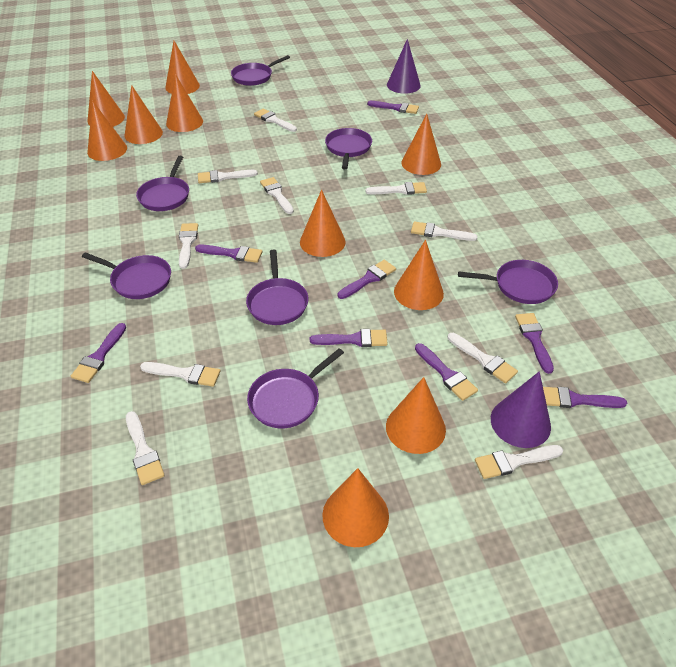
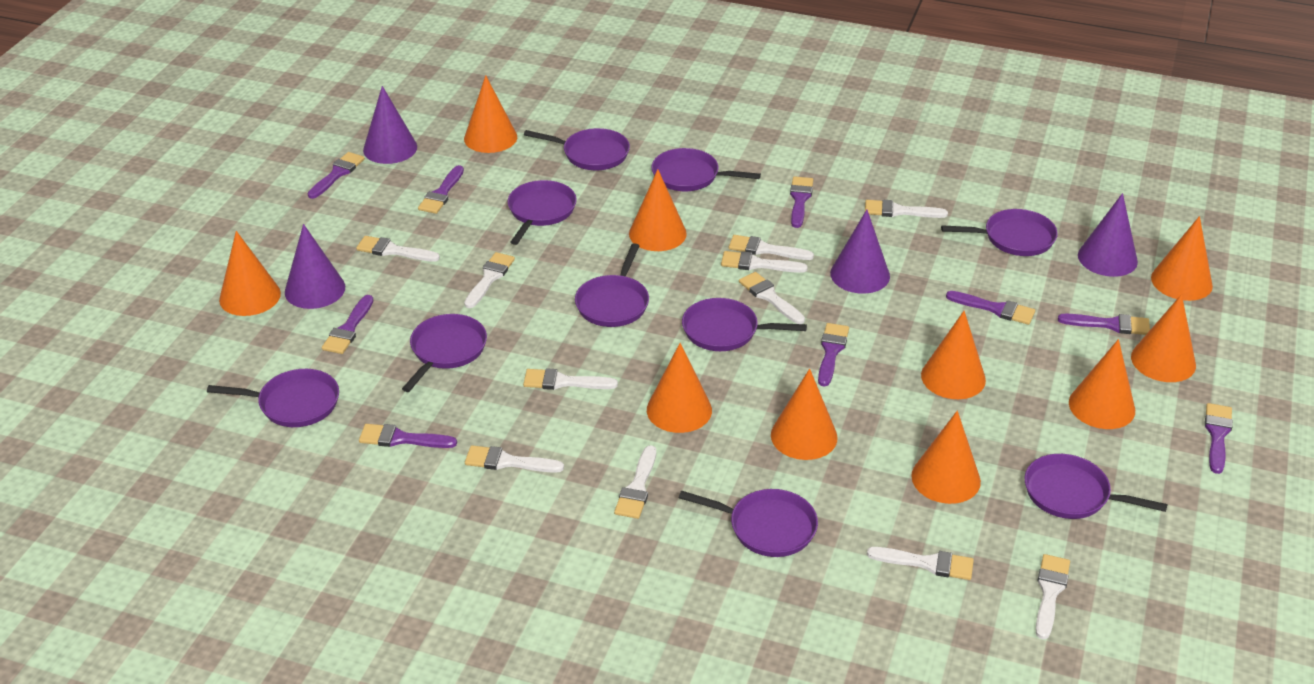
purple brush: 8 -> 9
purple cone: 2 -> 4
purple pan: 7 -> 10
white brush: 10 -> 11

